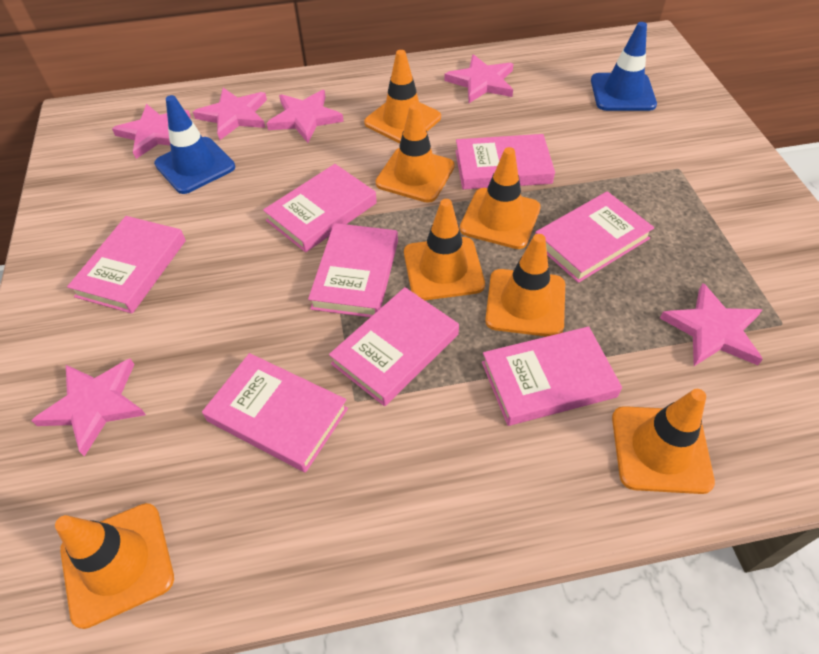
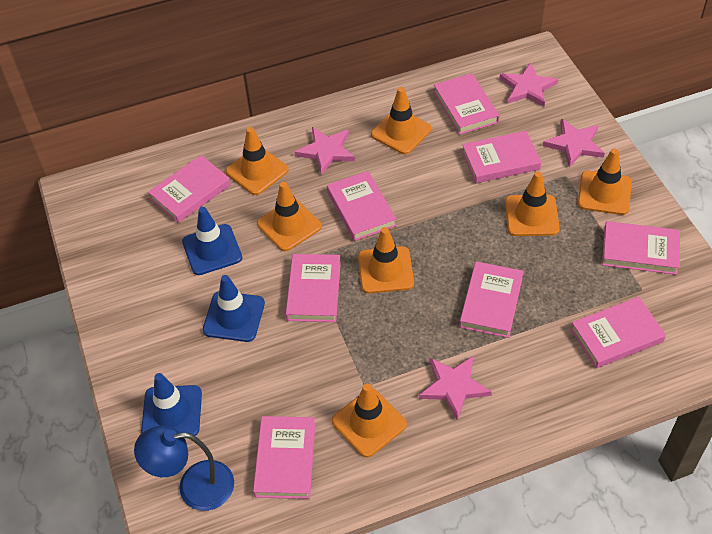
blue lamp: 0 -> 1
blue traffic cone: 2 -> 3
pink book: 8 -> 9
pink star: 6 -> 4

